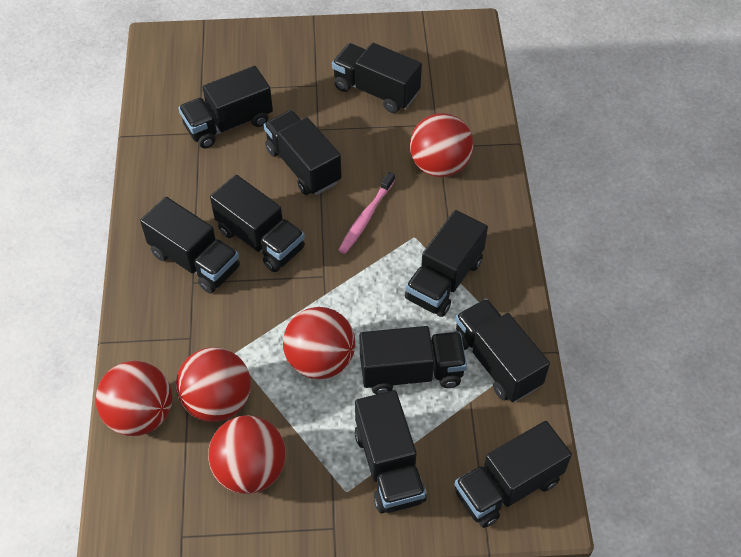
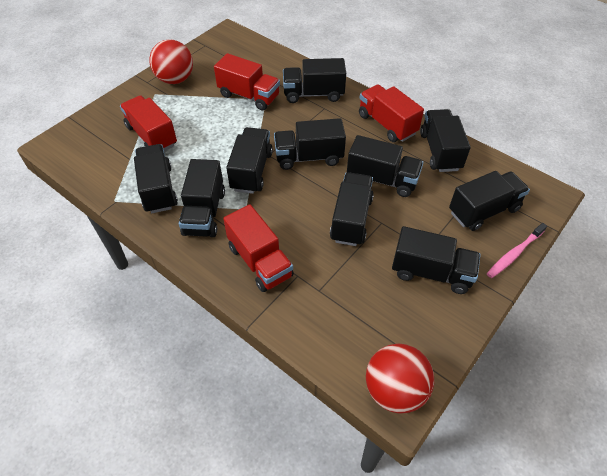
red ball: 5 -> 2
red truck: 0 -> 4

